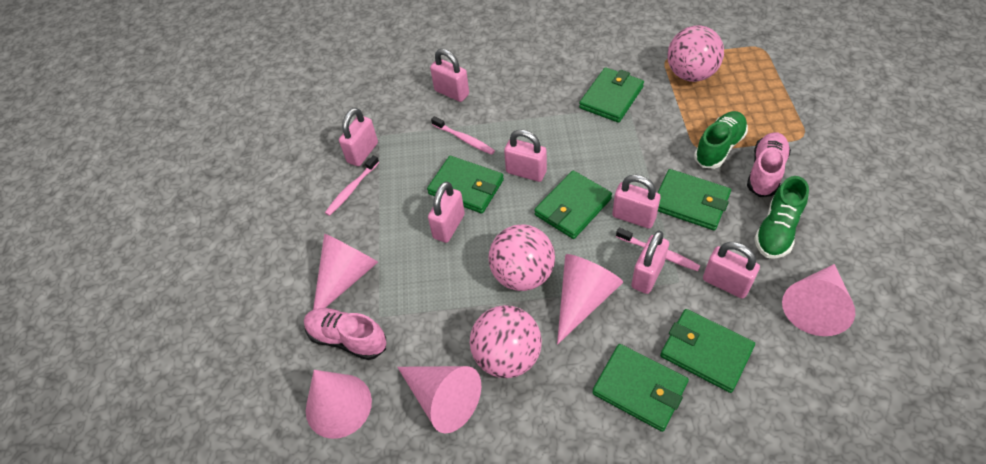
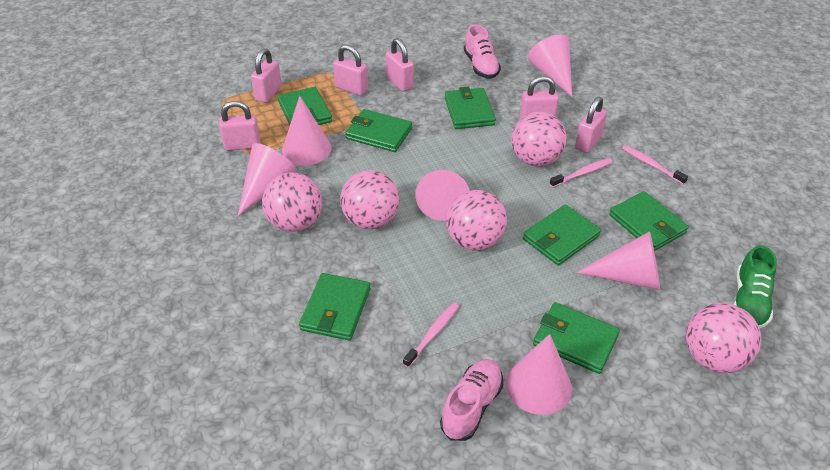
green shoe: 2 -> 1
green wallet: 6 -> 7
pink ball: 3 -> 5
pink cone: 5 -> 6
pink padlock: 7 -> 6

